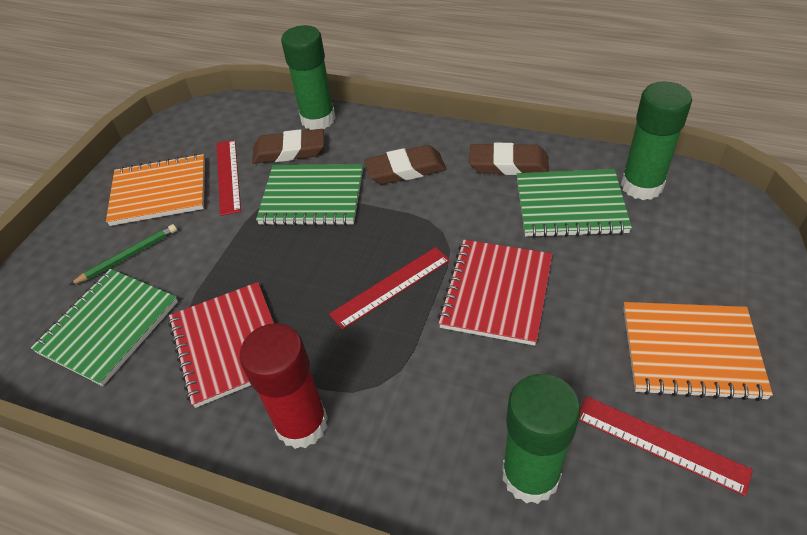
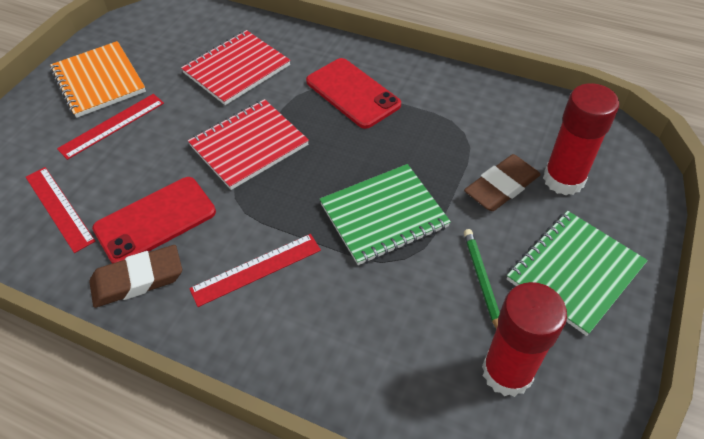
brown eraser: 3 -> 2
green glue stick: 3 -> 0
green notebook: 3 -> 2
orange notebook: 2 -> 1
red glue stick: 1 -> 2
red phone: 0 -> 2

